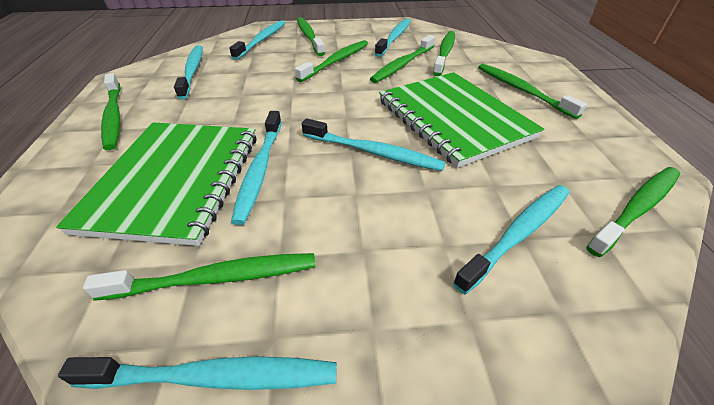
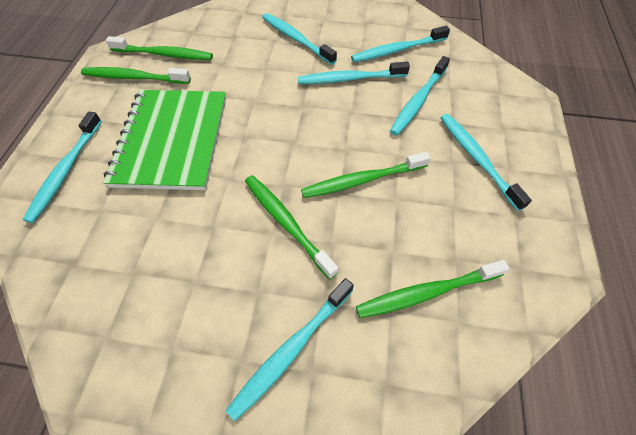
green notebook: 2 -> 1
green toothbrush: 8 -> 5

